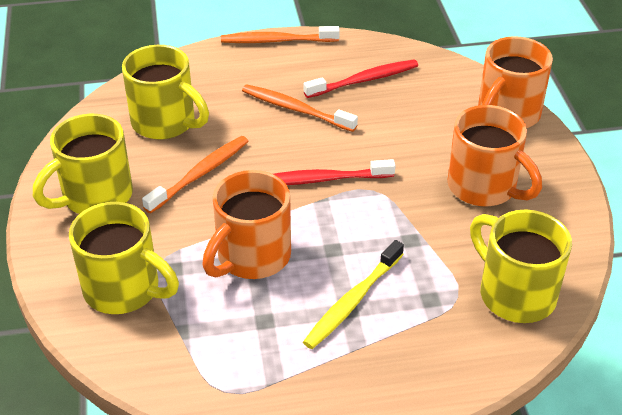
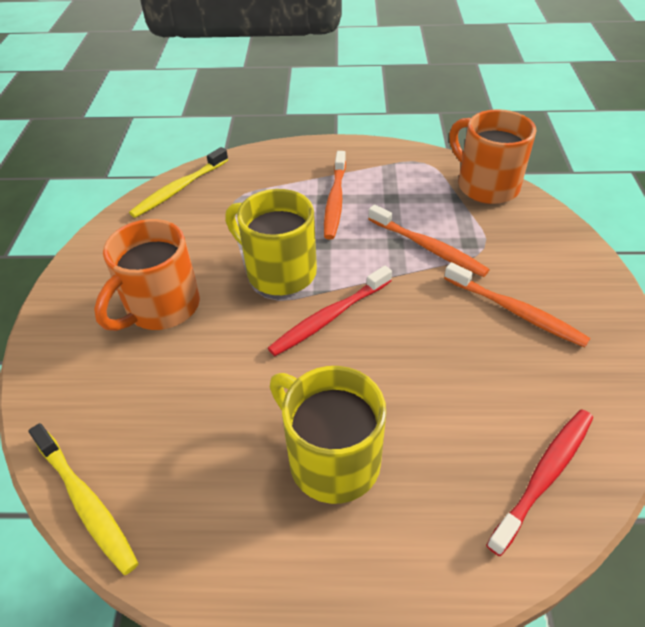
orange mug: 3 -> 2
yellow mug: 4 -> 2
yellow toothbrush: 1 -> 2

